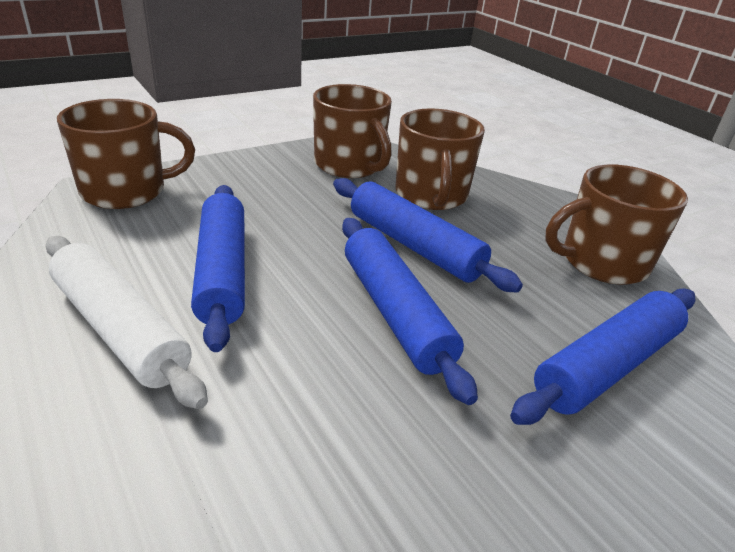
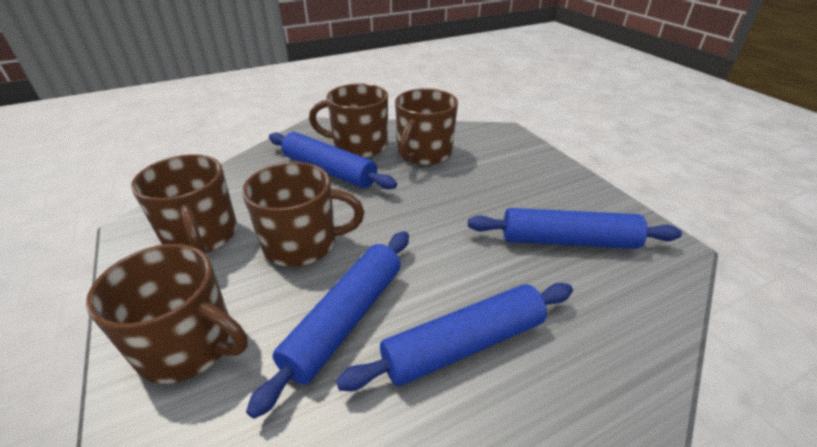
brown mug: 4 -> 5
white rolling pin: 1 -> 0

